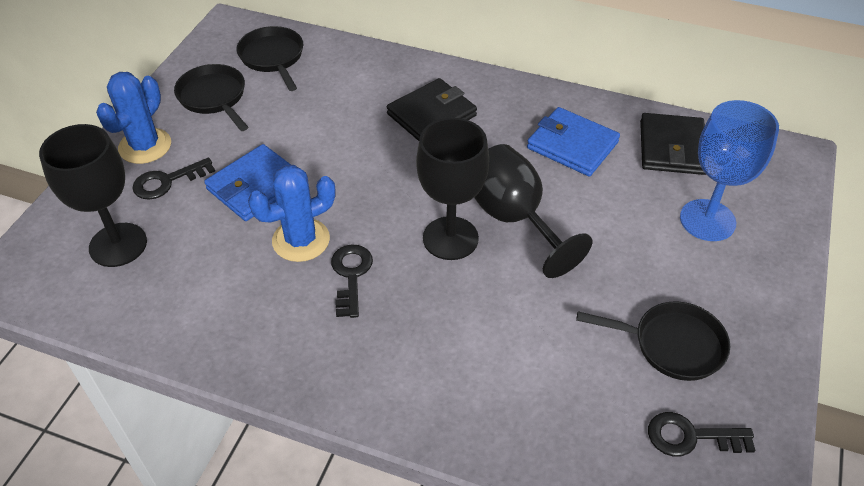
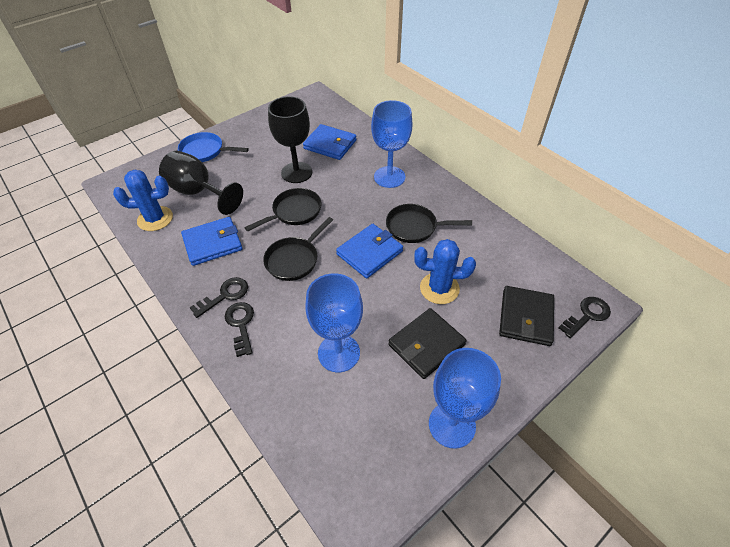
black goblet: 3 -> 2
blue goblet: 1 -> 3
blue pan: 0 -> 1
blue wallet: 2 -> 3

